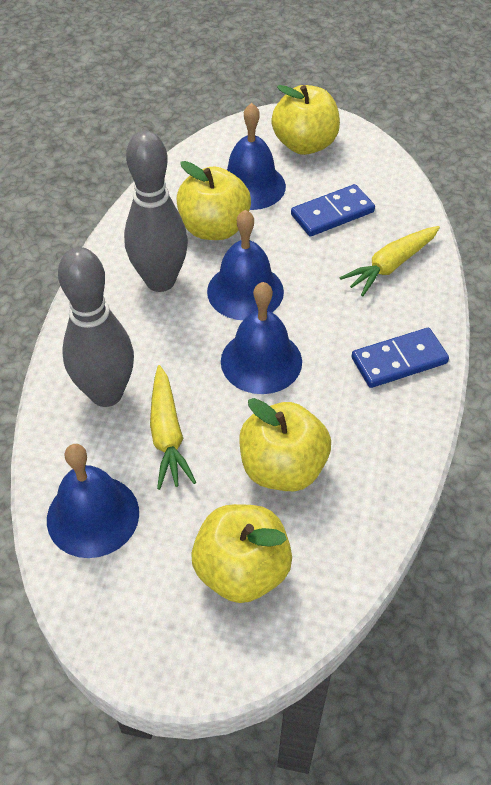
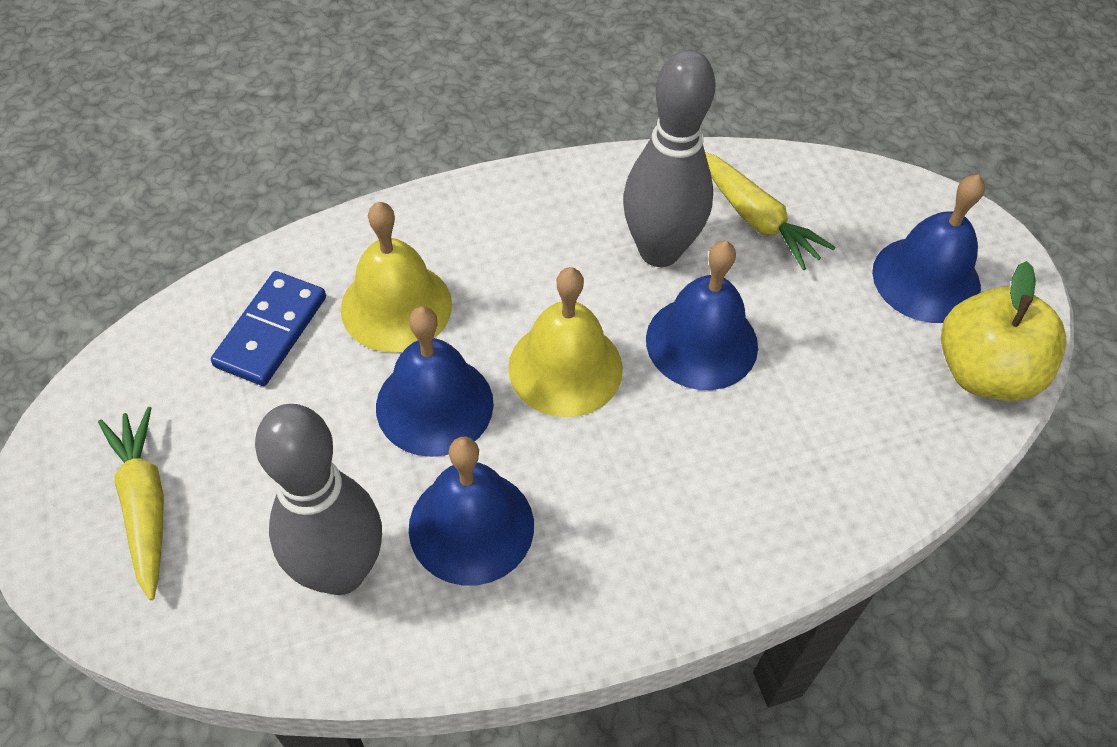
blue domino: 2 -> 1
yellow apple: 4 -> 1
yellow bell: 0 -> 2

